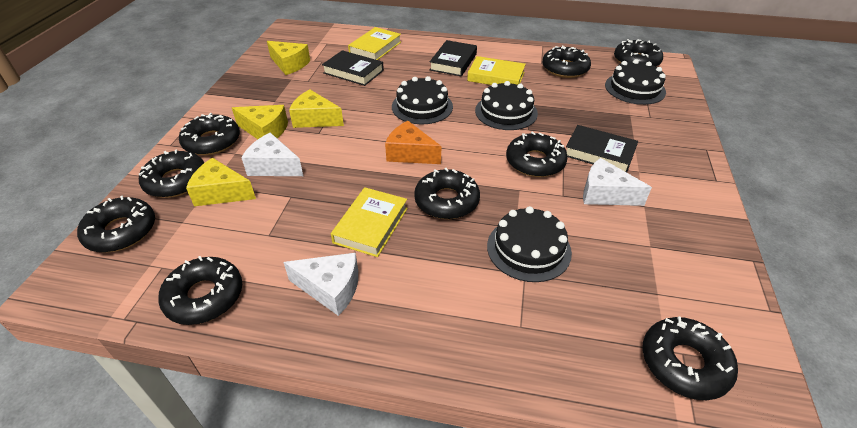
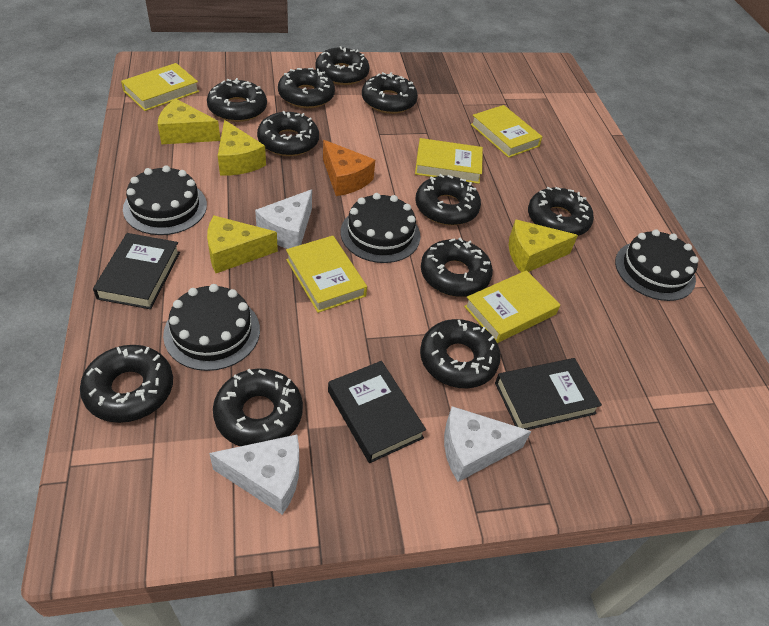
black donut: 9 -> 11
yellow book: 3 -> 5

